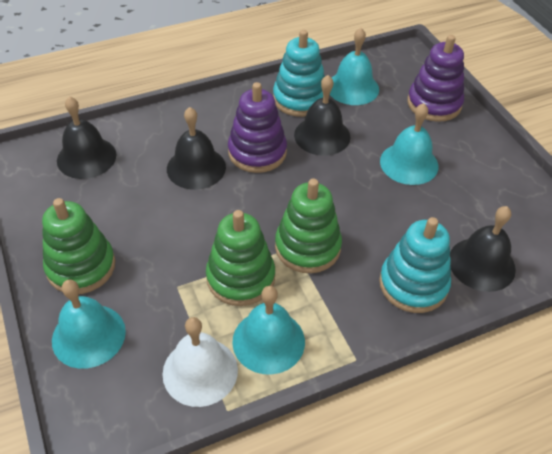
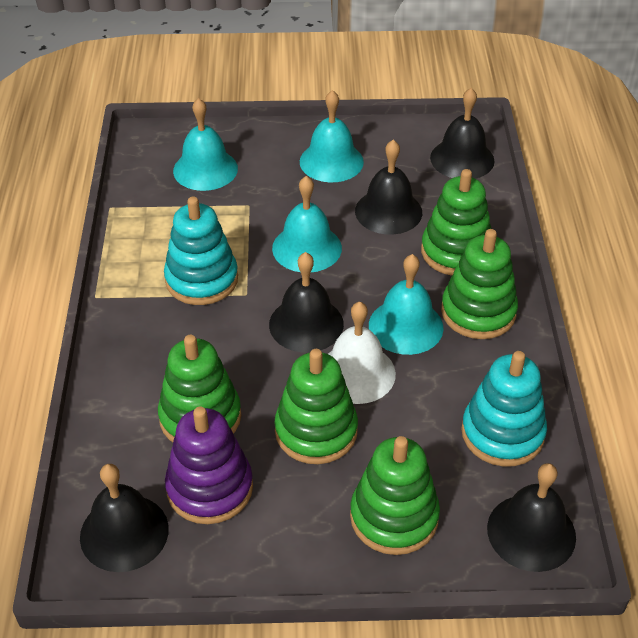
black bell: 4 -> 5
green stacking toy: 3 -> 5
purple stacking toy: 2 -> 1

